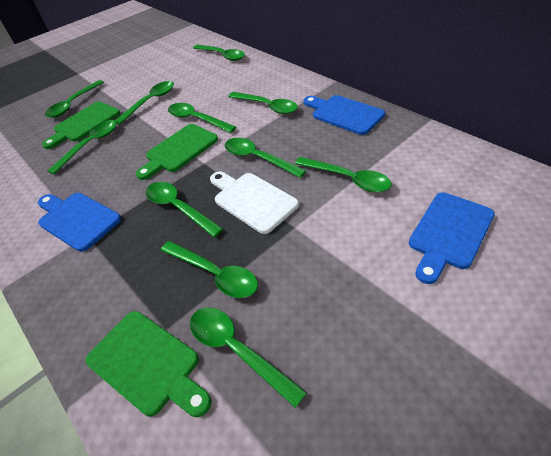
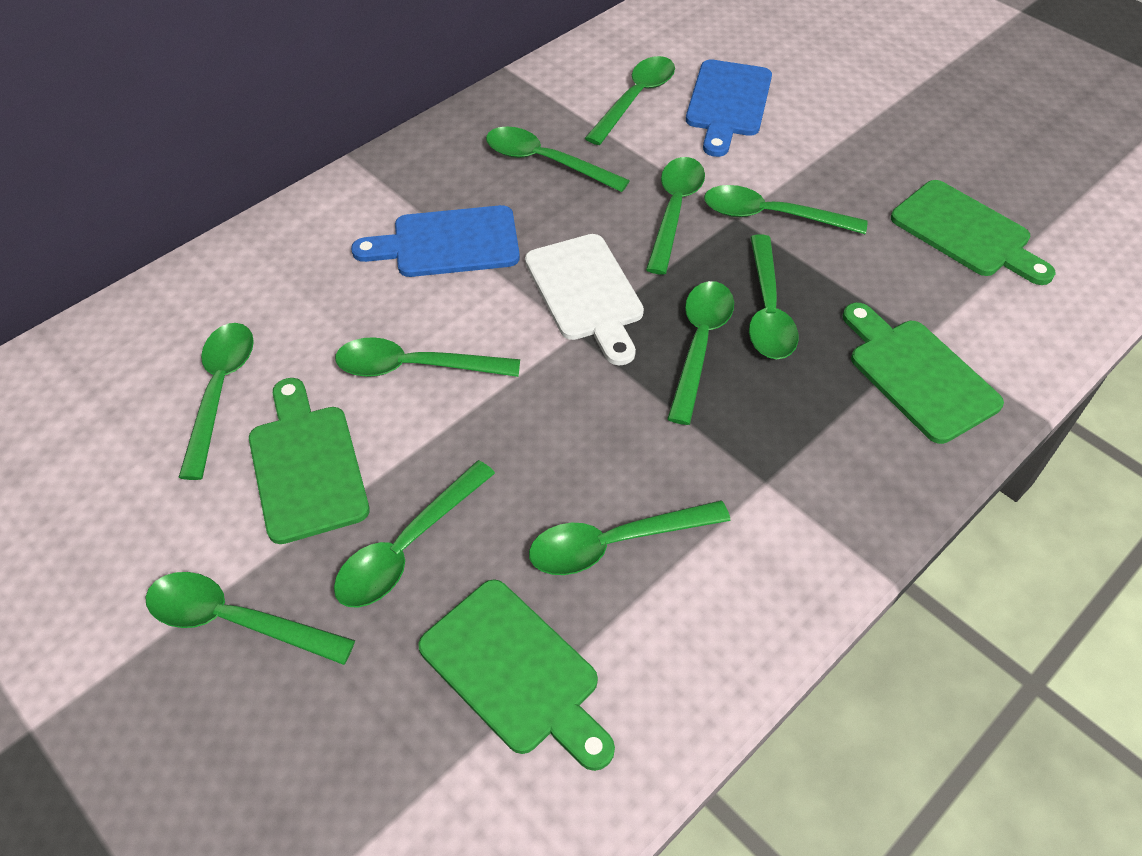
blue cutting board: 3 -> 2
green cutting board: 3 -> 4

